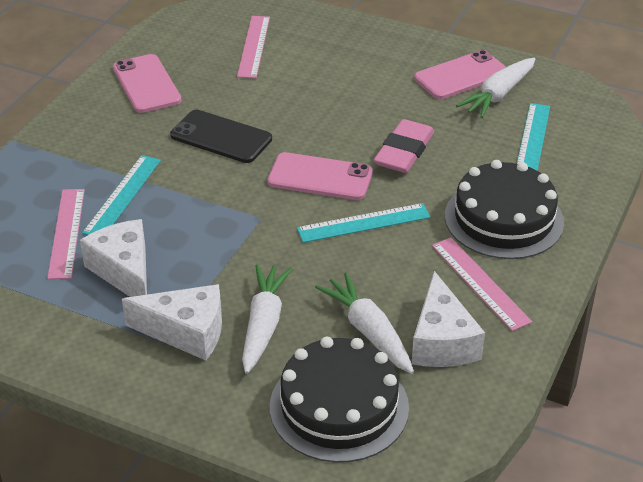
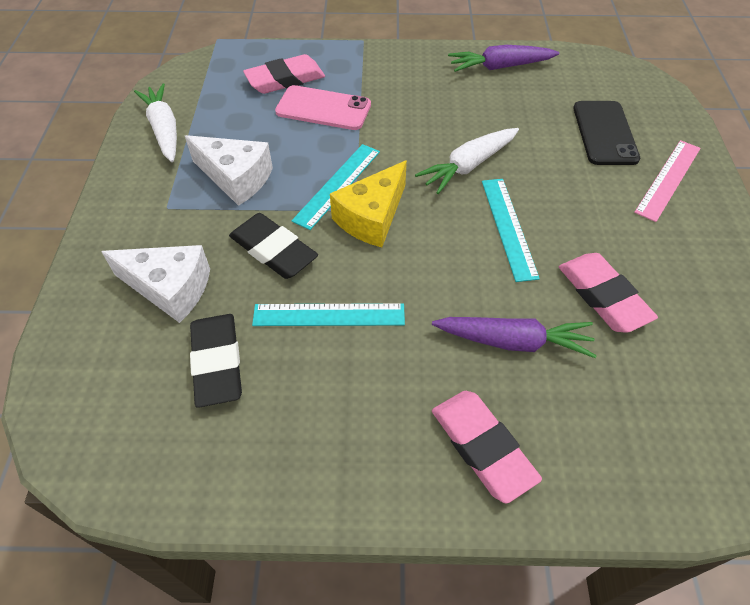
black cake: 2 -> 0
black eraser: 0 -> 2
pink eraser: 1 -> 3
pink phone: 3 -> 1
pink ruler: 3 -> 1
purple carrot: 0 -> 2
white carrot: 3 -> 2
white cheese: 3 -> 2
yellow cheese: 0 -> 1

